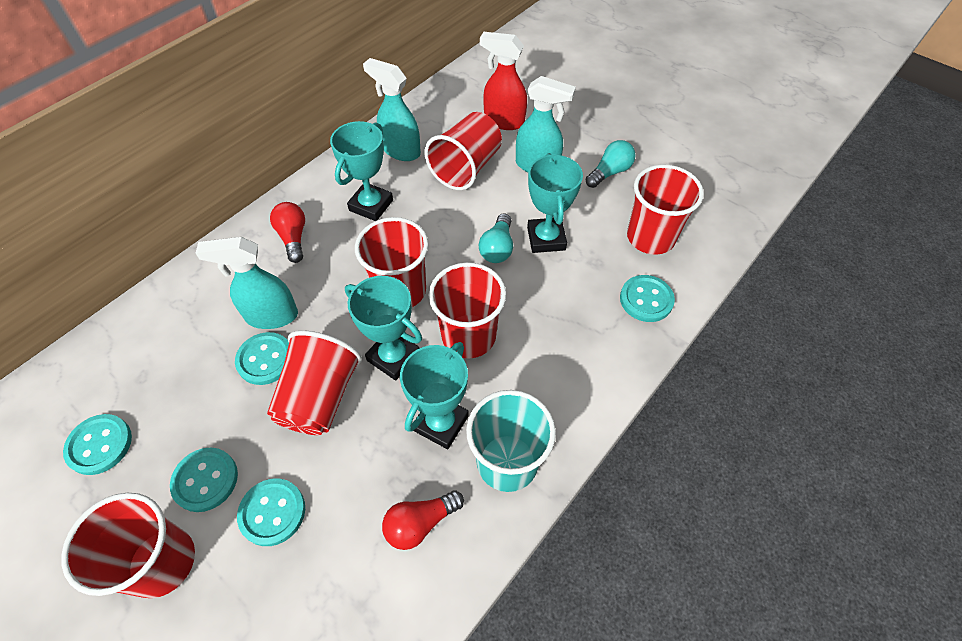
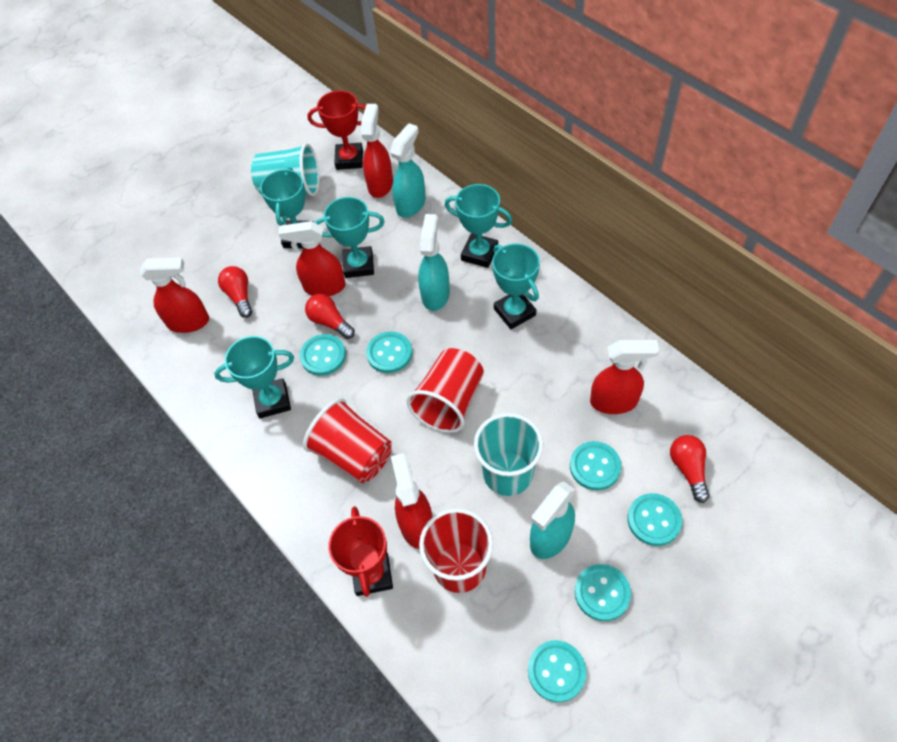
red cup: 6 -> 3
red light bulb: 2 -> 3
red spray bottle: 1 -> 5
red trophy: 0 -> 2
turquoise button: 5 -> 6
turquoise cup: 1 -> 2
turquoise light bulb: 2 -> 0
turquoise trophy: 4 -> 5

